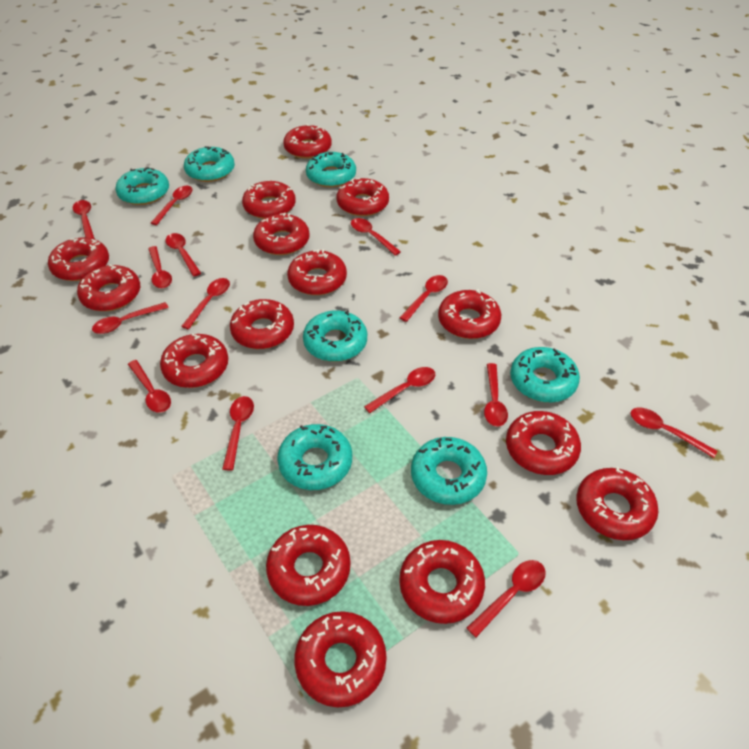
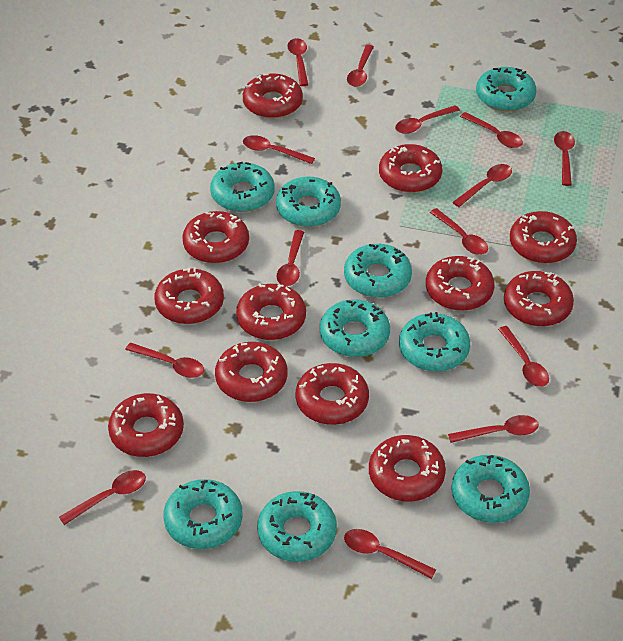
red donut: 15 -> 12
turquoise donut: 7 -> 9

